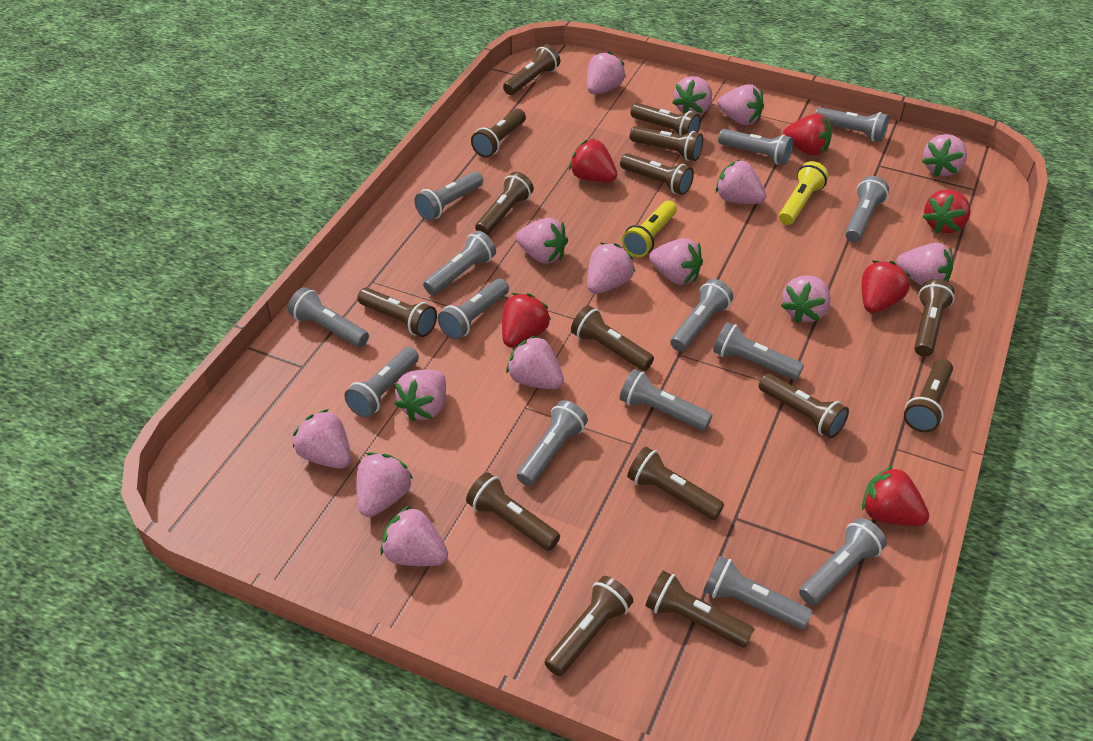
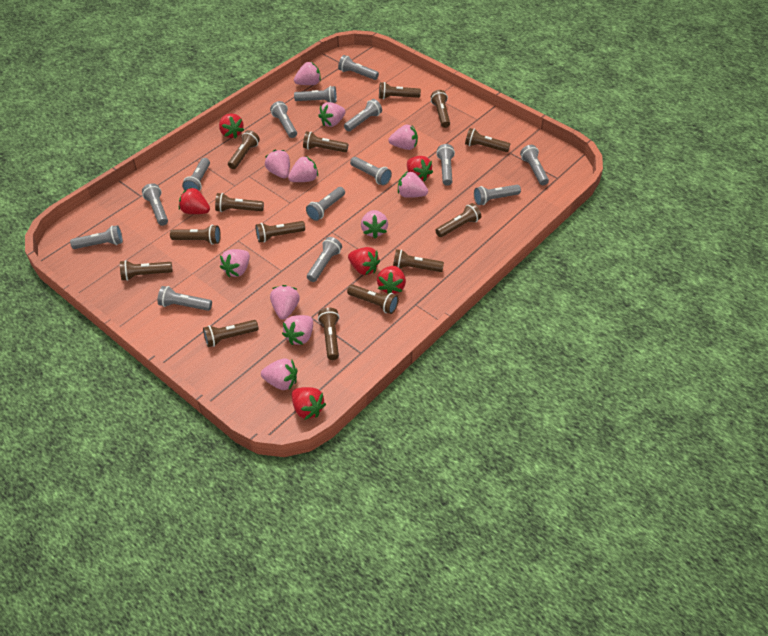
brown flashlight: 15 -> 14
pink strawberry: 15 -> 11
yellow flashlight: 2 -> 0

